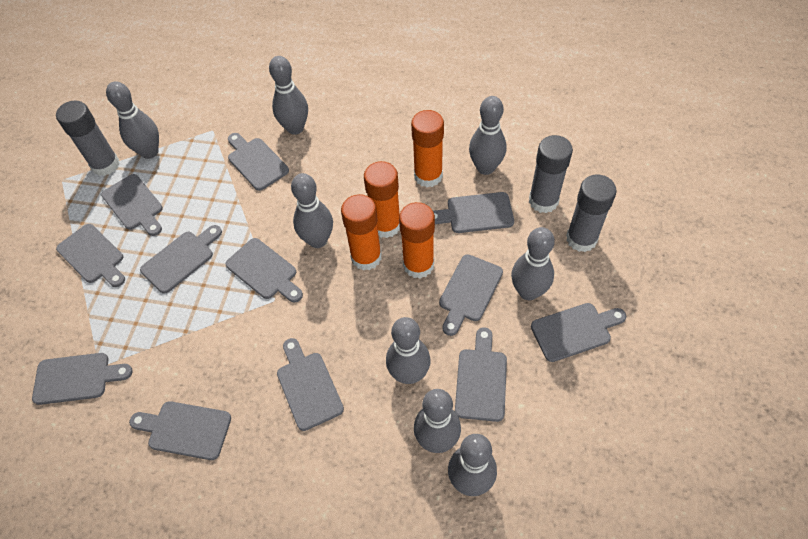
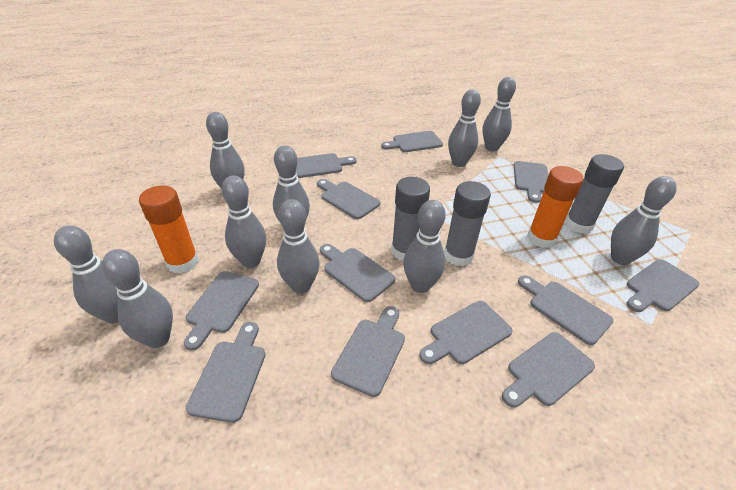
grey bowling pin: 8 -> 10
orange glue stick: 4 -> 2

